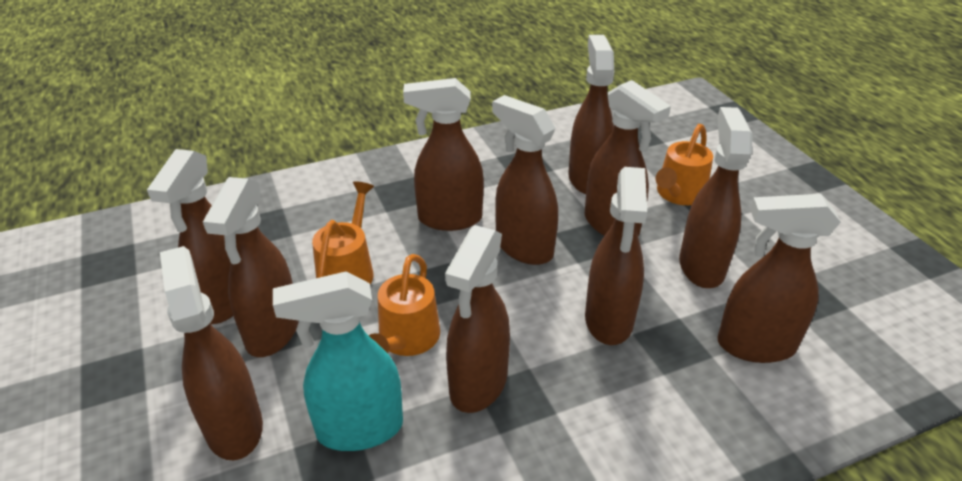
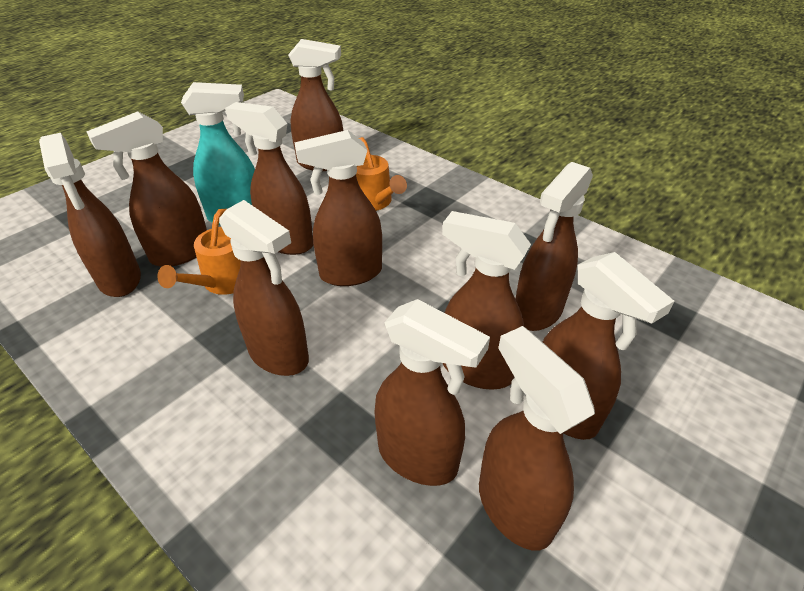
orange watering can: 3 -> 2

